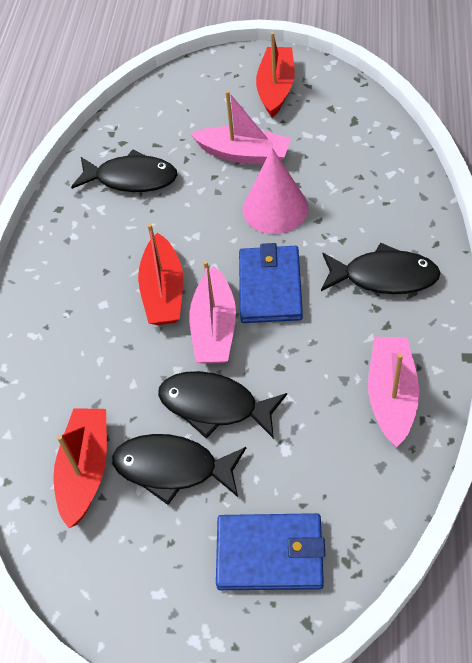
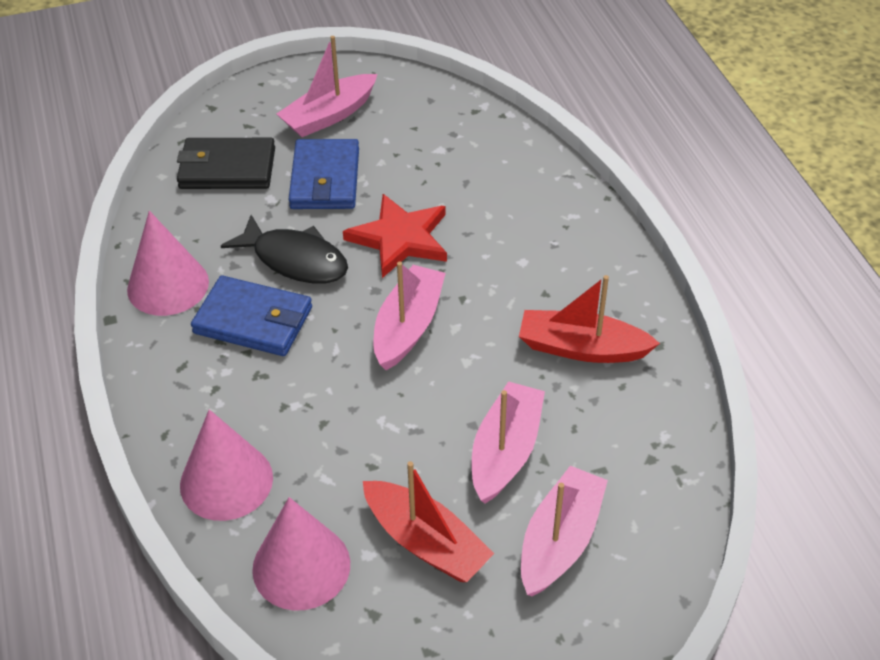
black fish: 4 -> 1
black wallet: 0 -> 1
pink boat: 3 -> 4
pink cone: 1 -> 3
red boat: 3 -> 2
red star: 0 -> 1

